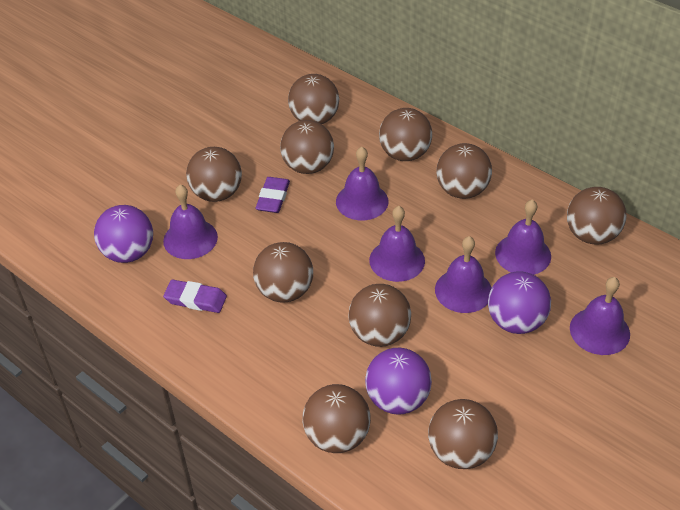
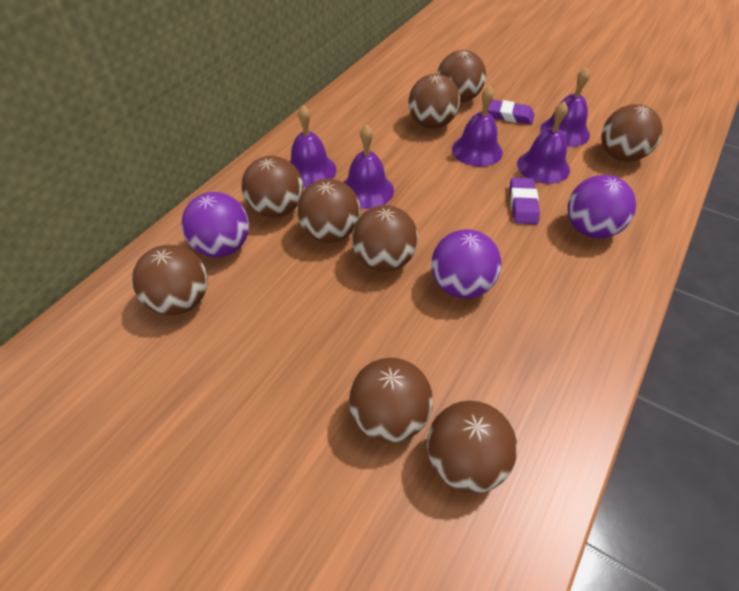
brown ball: 10 -> 9
purple bell: 6 -> 5

